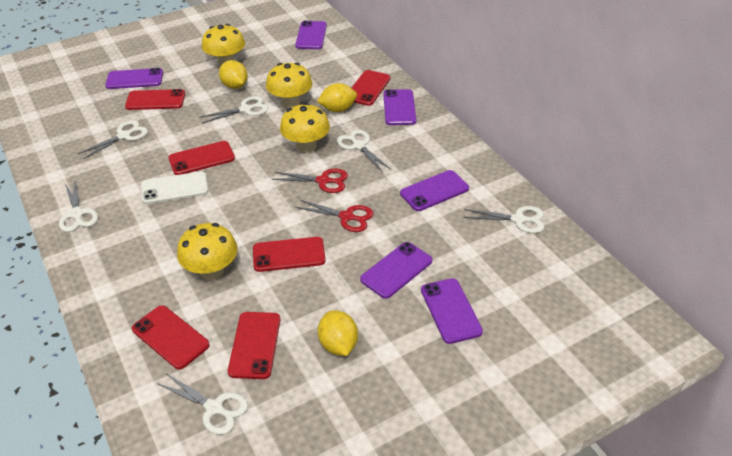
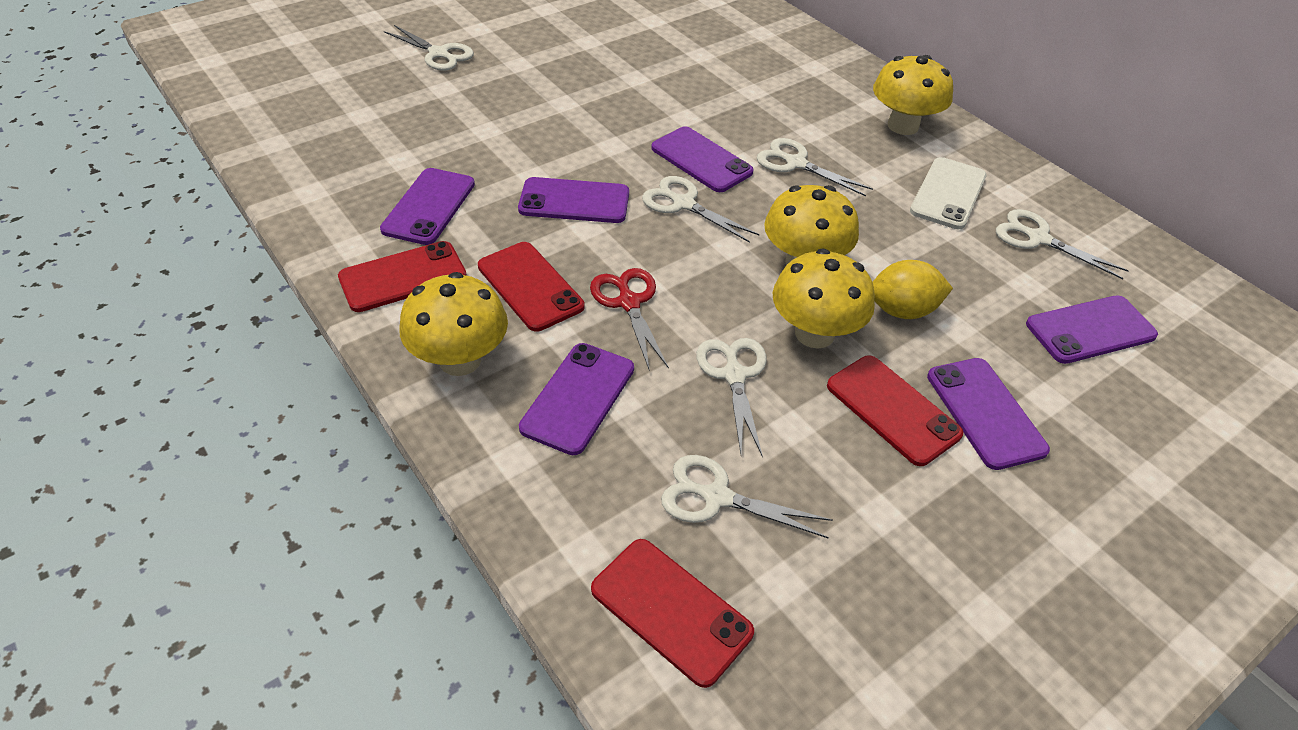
red phone: 6 -> 4
red scissors: 2 -> 1
yellow lemon: 3 -> 1

